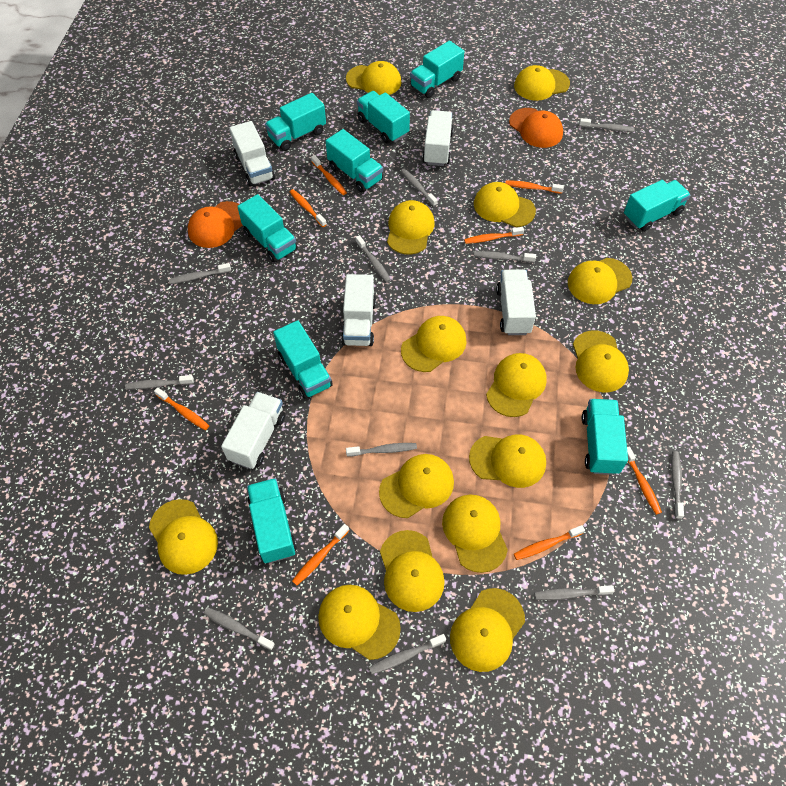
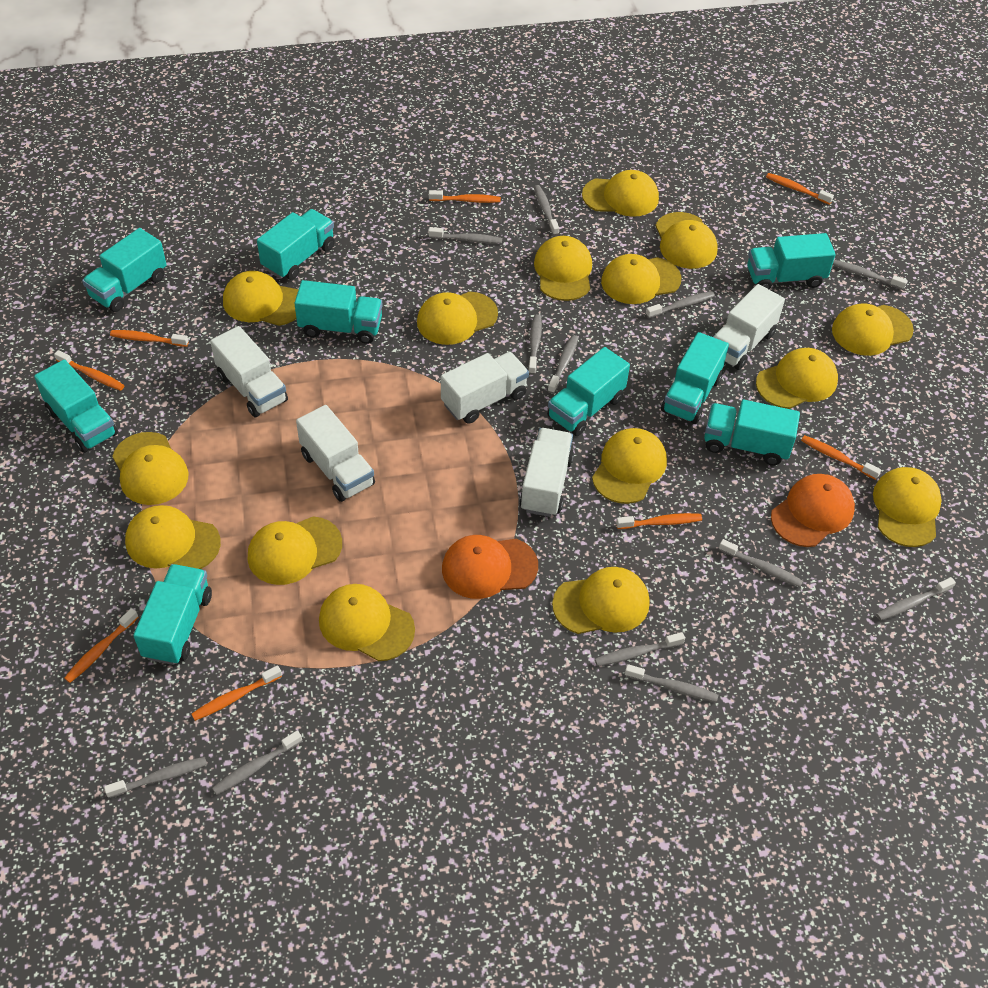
grey toothbrush: 11 -> 12

